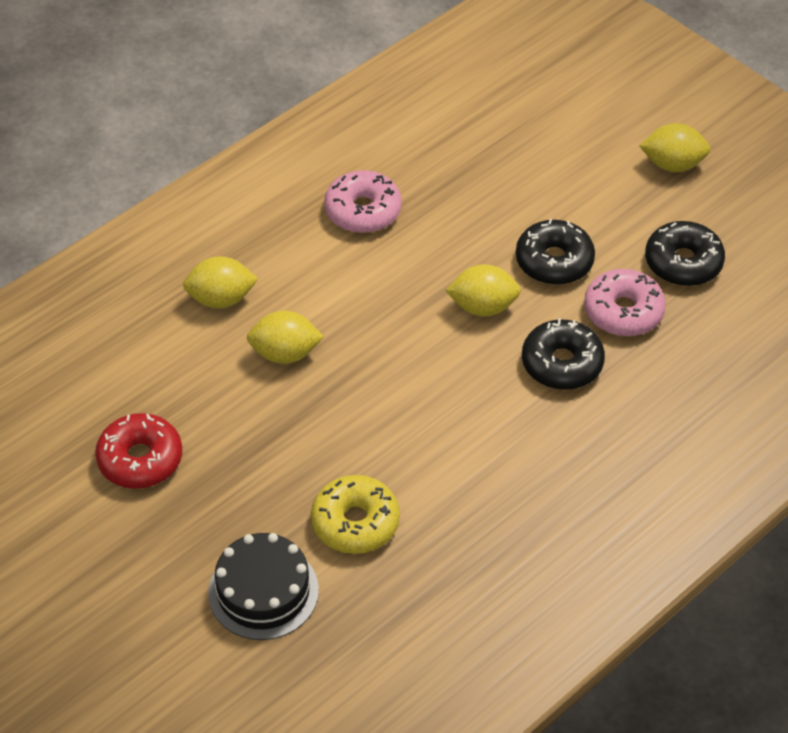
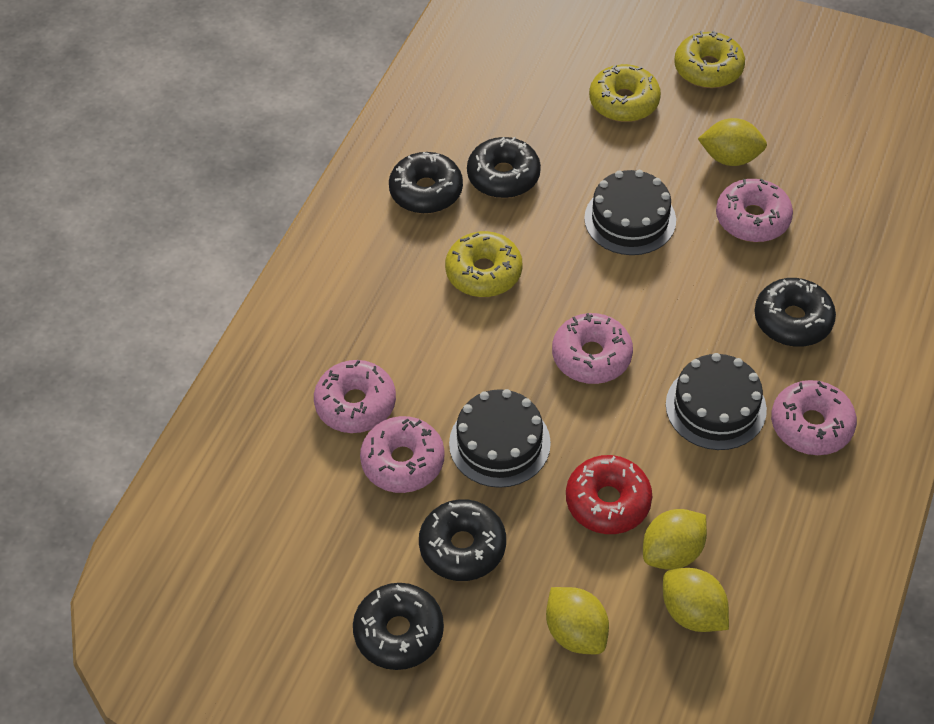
black cake: 1 -> 3
black donut: 3 -> 5
pink donut: 2 -> 5
yellow donut: 1 -> 3

